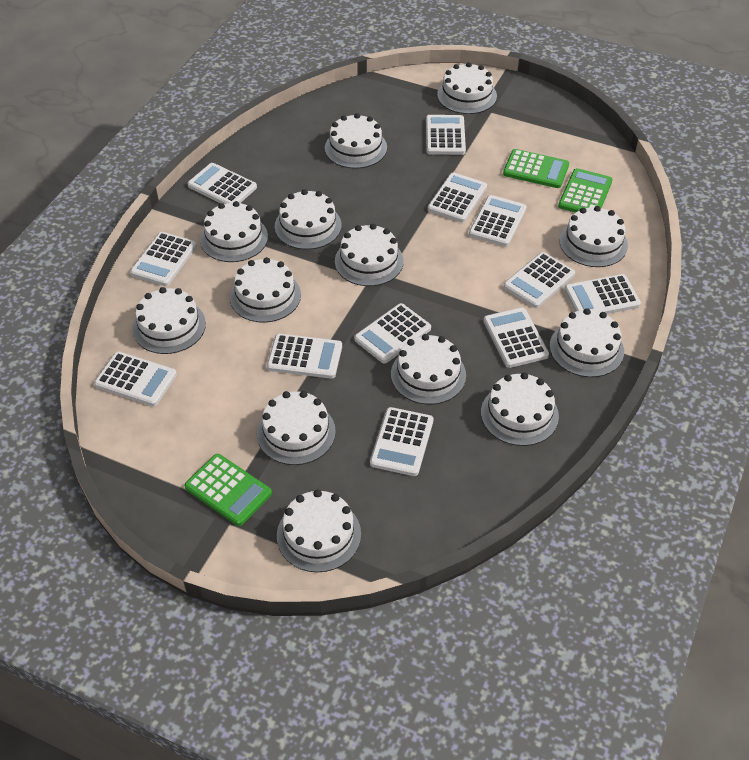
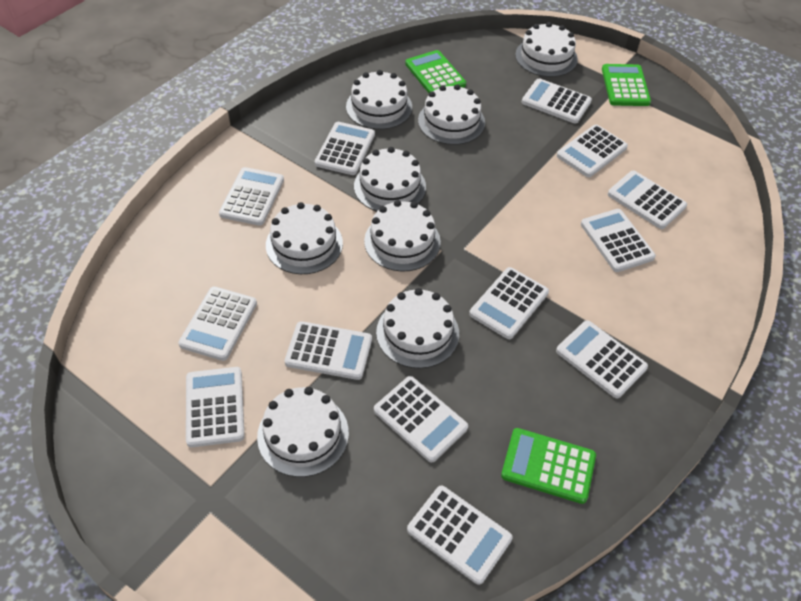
white cake: 13 -> 8
white calculator: 12 -> 13

